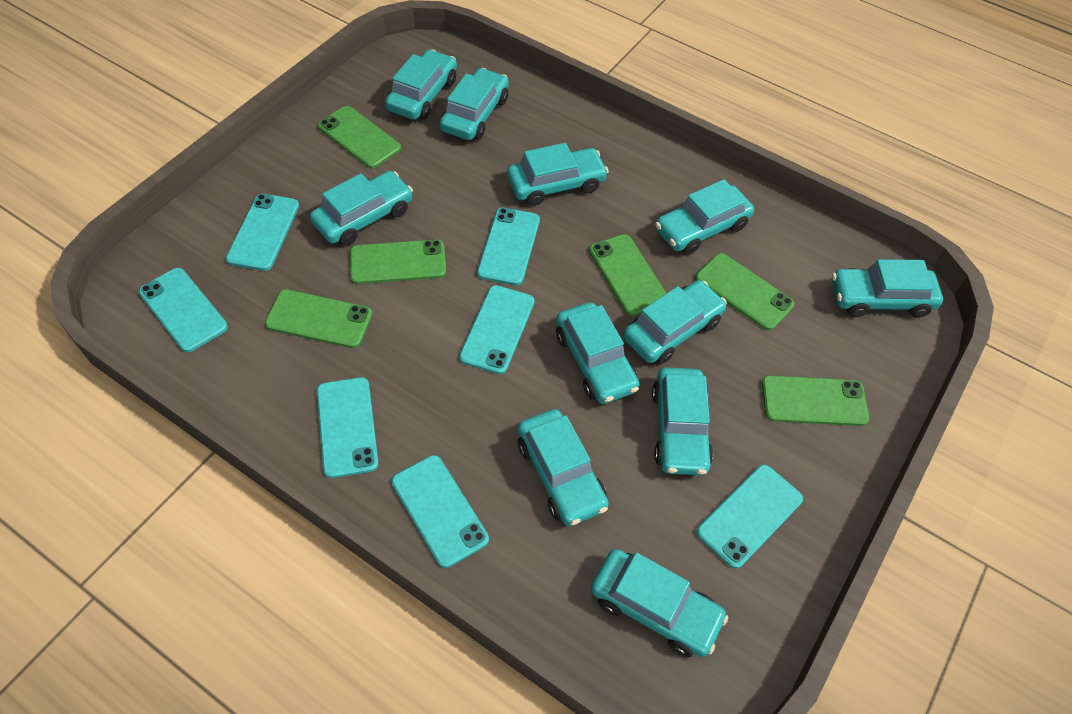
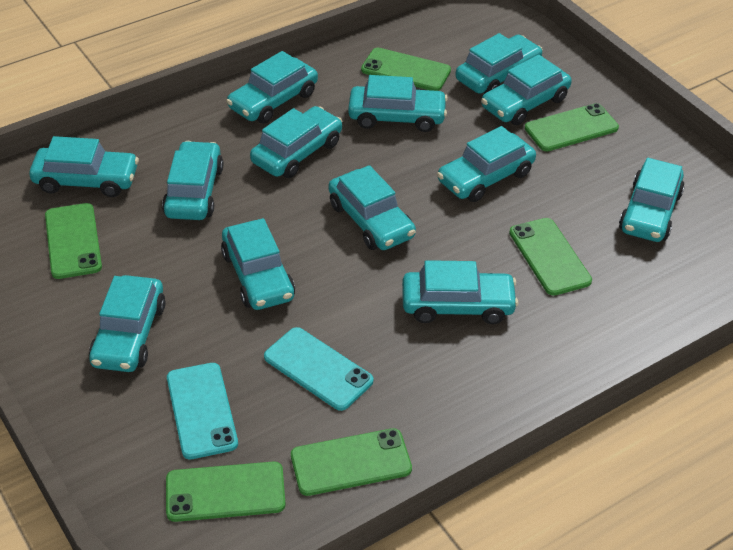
turquoise car: 11 -> 13
turquoise phone: 7 -> 2

